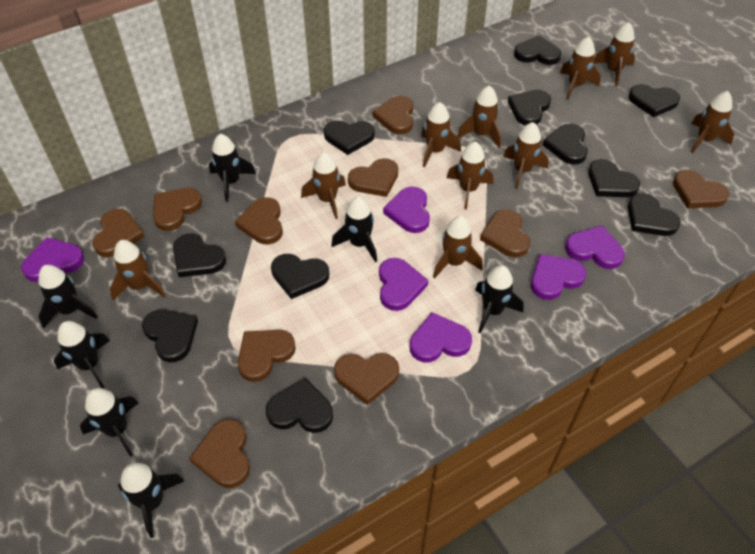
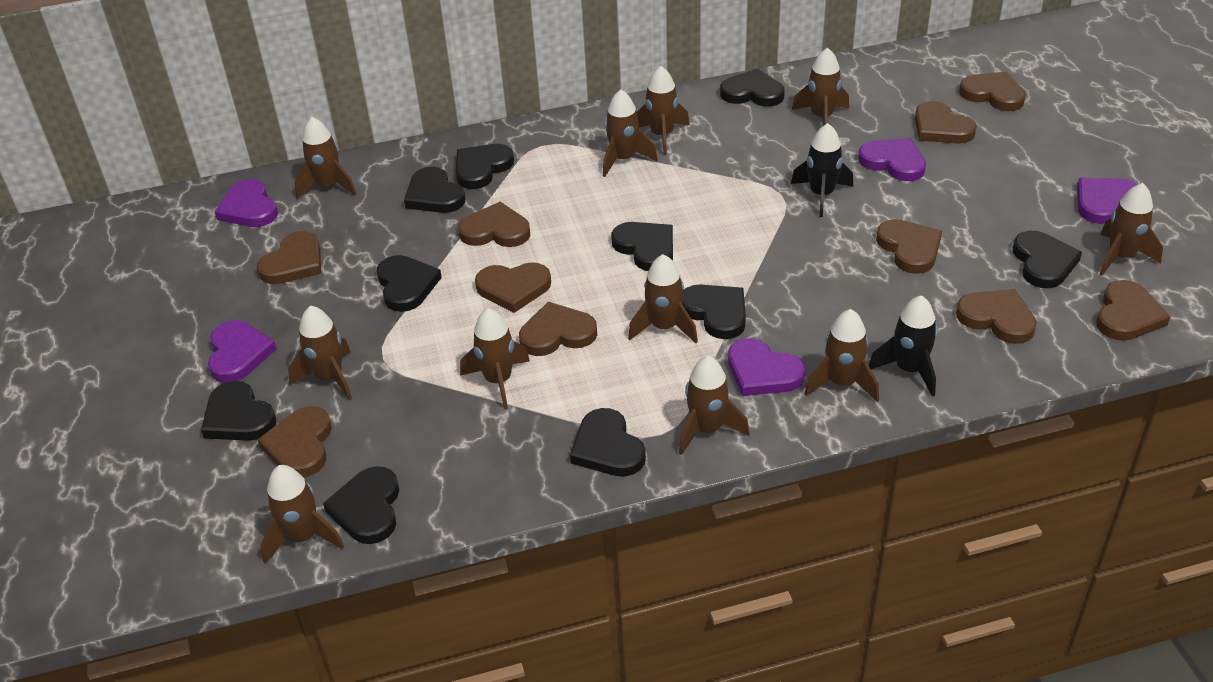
black heart: 11 -> 10
black rocket: 7 -> 2
brown rocket: 10 -> 11
purple heart: 6 -> 5

